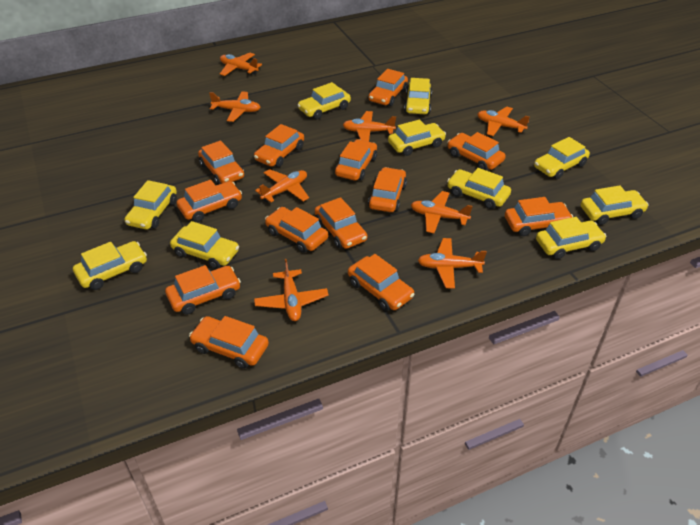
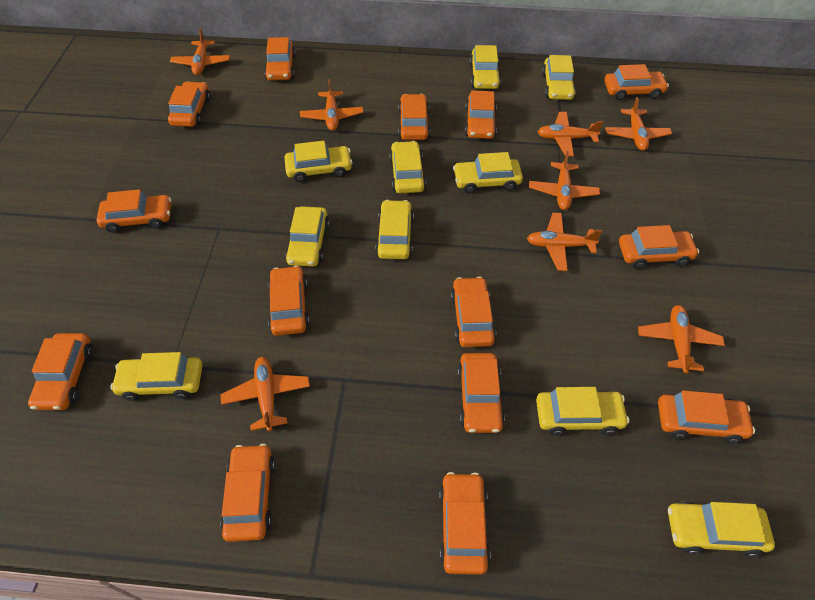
orange car: 13 -> 14

